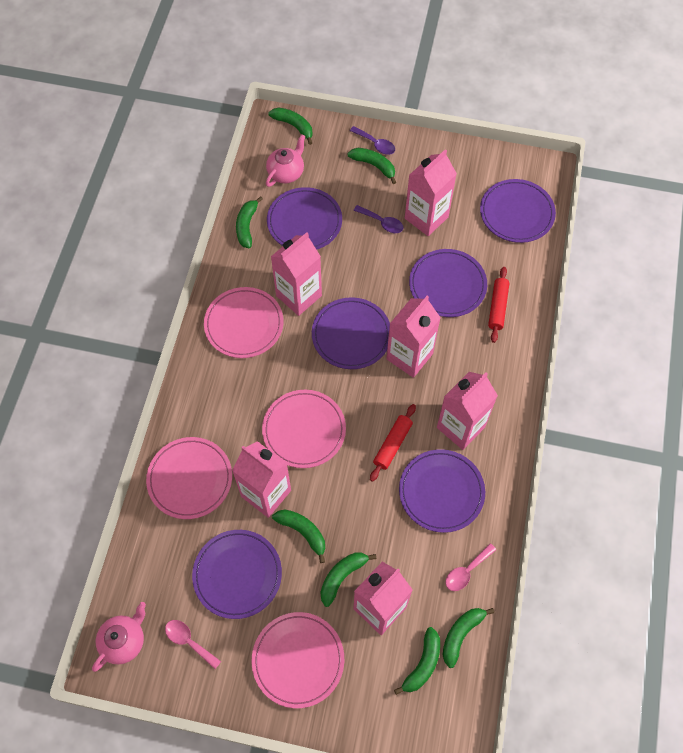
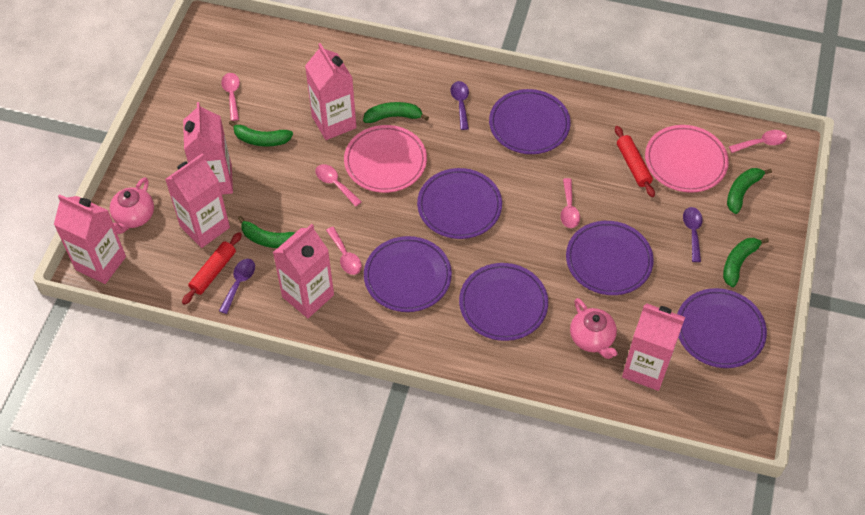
green banana: 7 -> 5
pink plate: 4 -> 2
pink spoon: 2 -> 5
purple spoon: 2 -> 3

